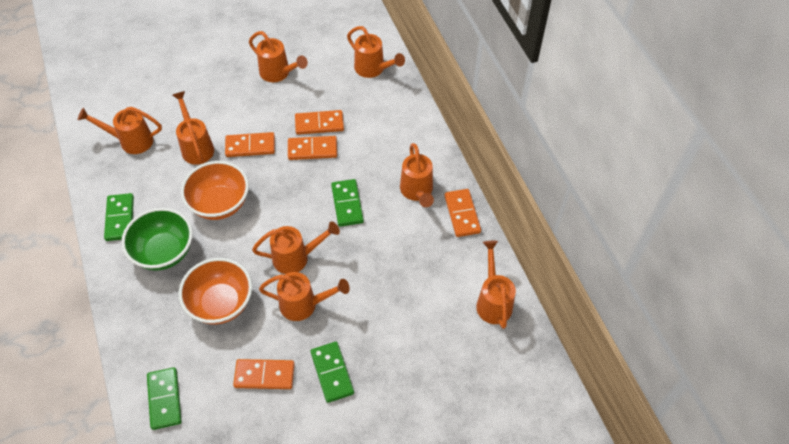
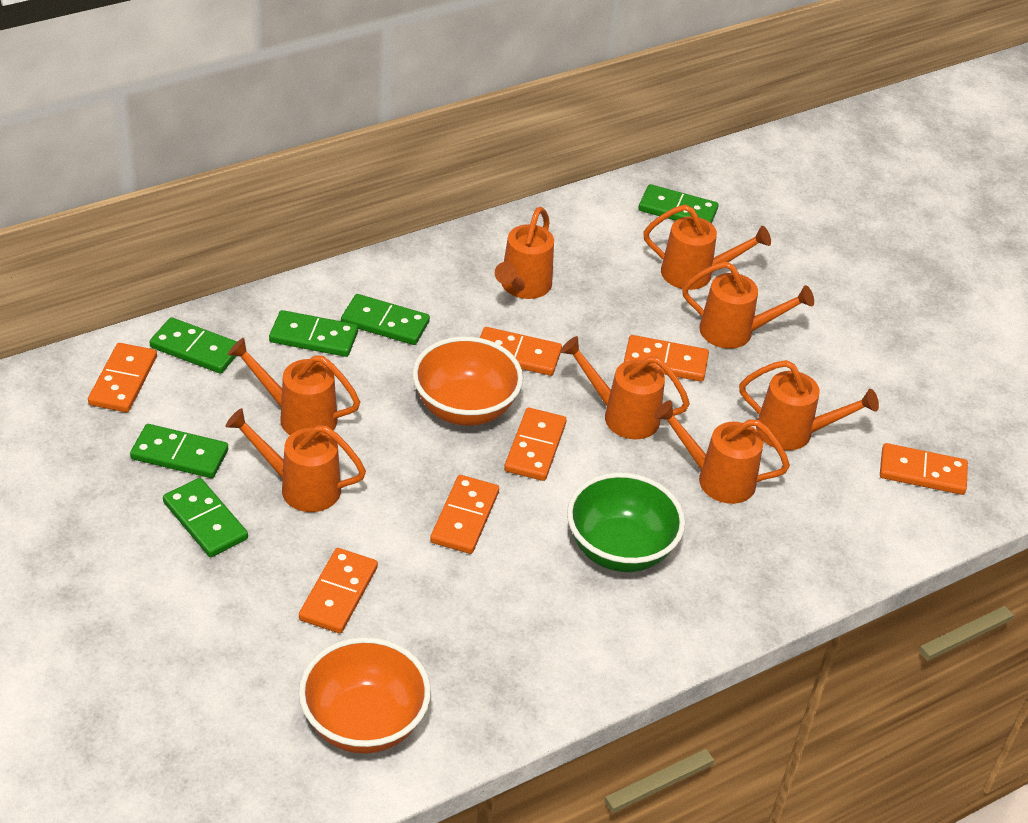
green domino: 4 -> 6
orange domino: 5 -> 7

